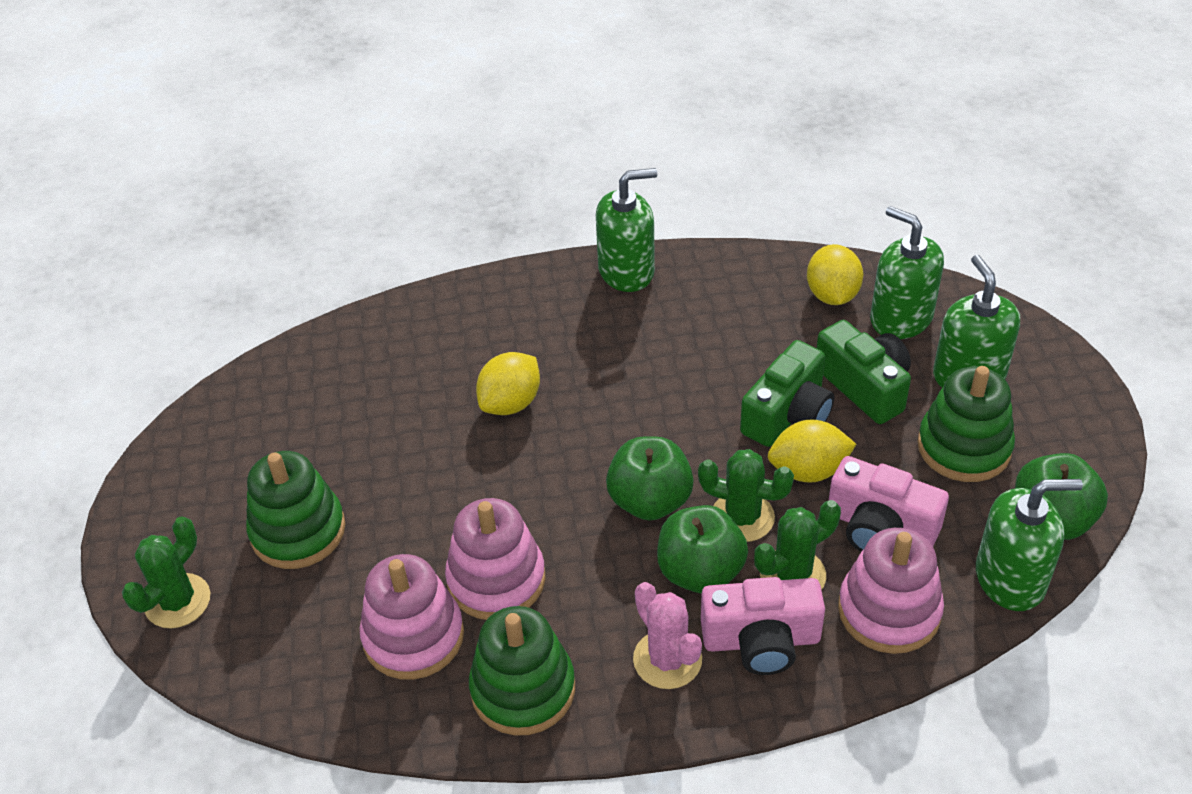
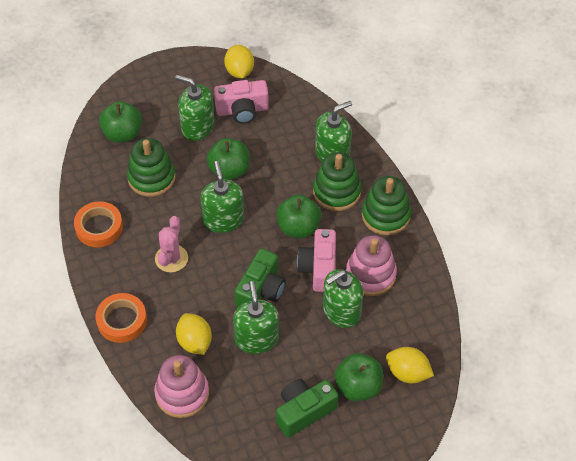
green apple: 3 -> 4
green cactus: 3 -> 0
green soap dispenser: 4 -> 5
orange tape: 0 -> 2
pink stacking toy: 3 -> 2

